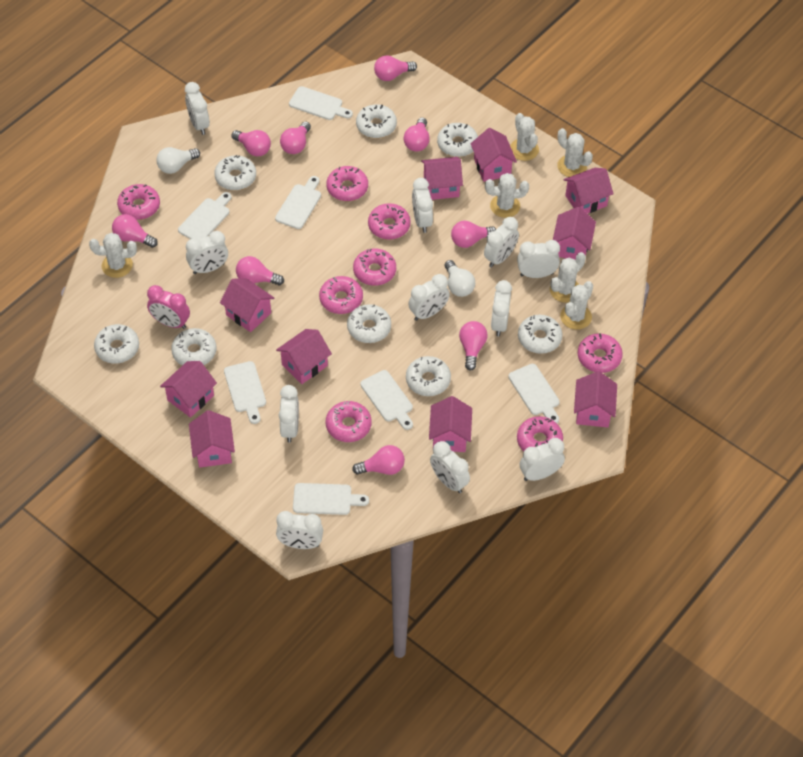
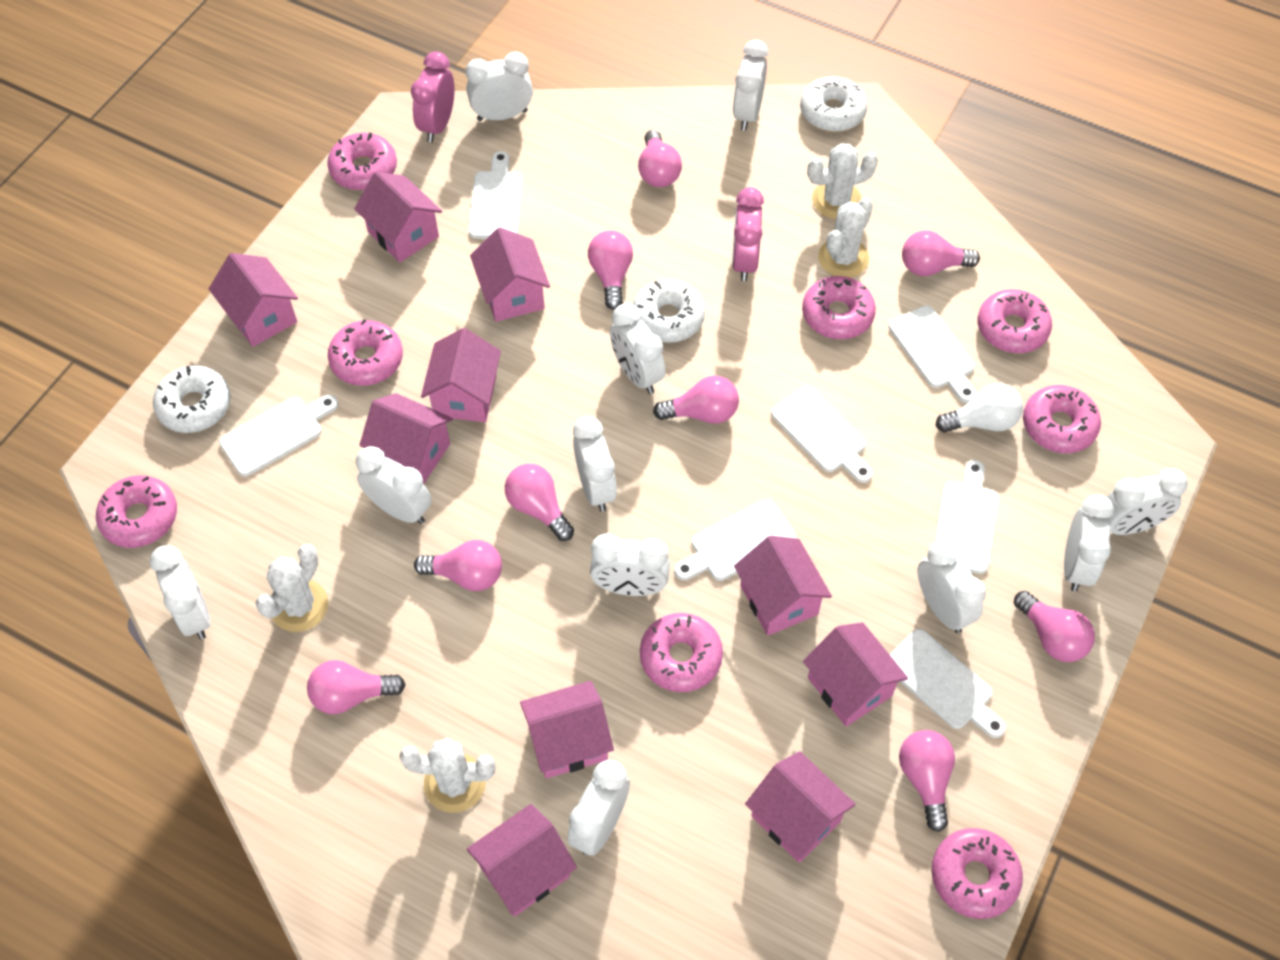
pink clock: 1 -> 2
white cactus: 6 -> 4
white donut: 8 -> 3
white light bulb: 2 -> 1

